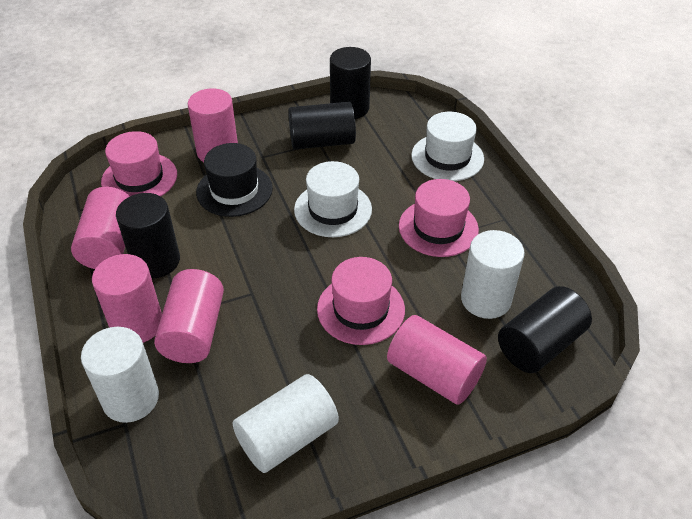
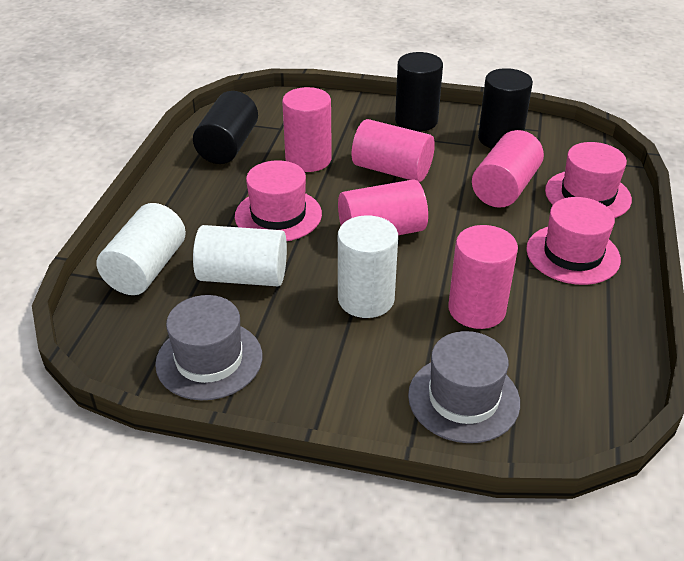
black cylinder: 4 -> 3
black hat: 1 -> 0
grey hat: 0 -> 2
white hat: 2 -> 0

